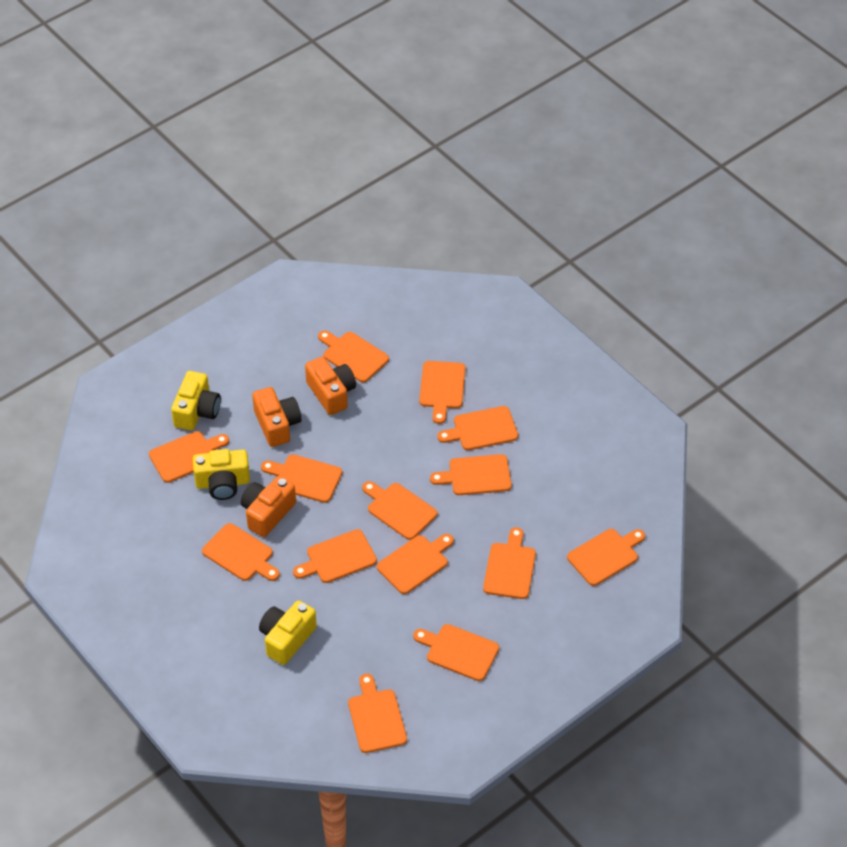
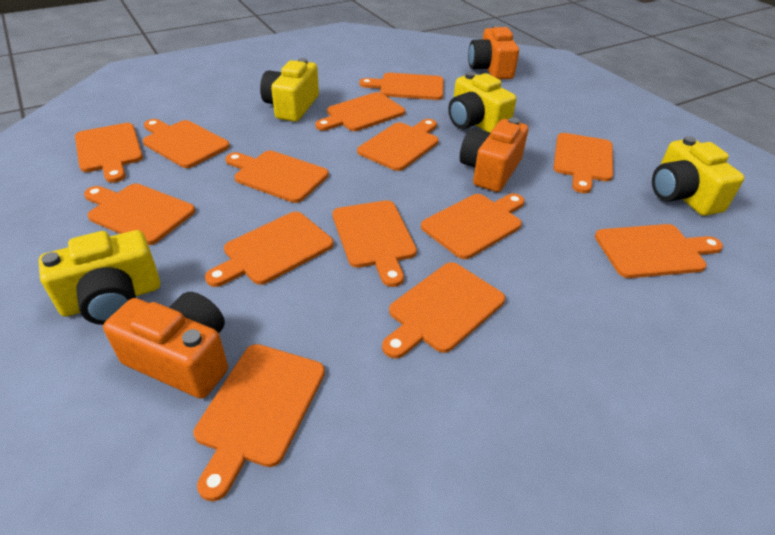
yellow camera: 3 -> 4

